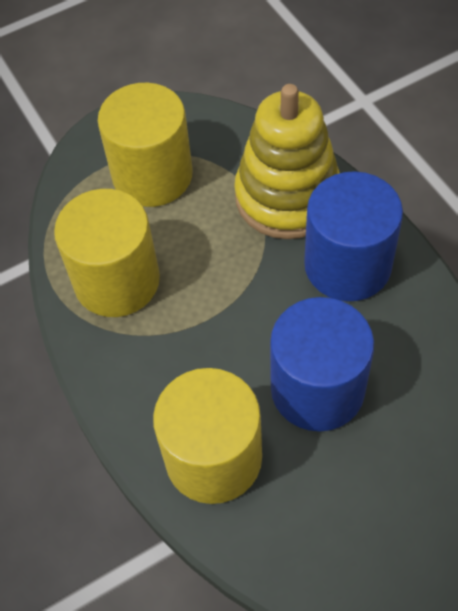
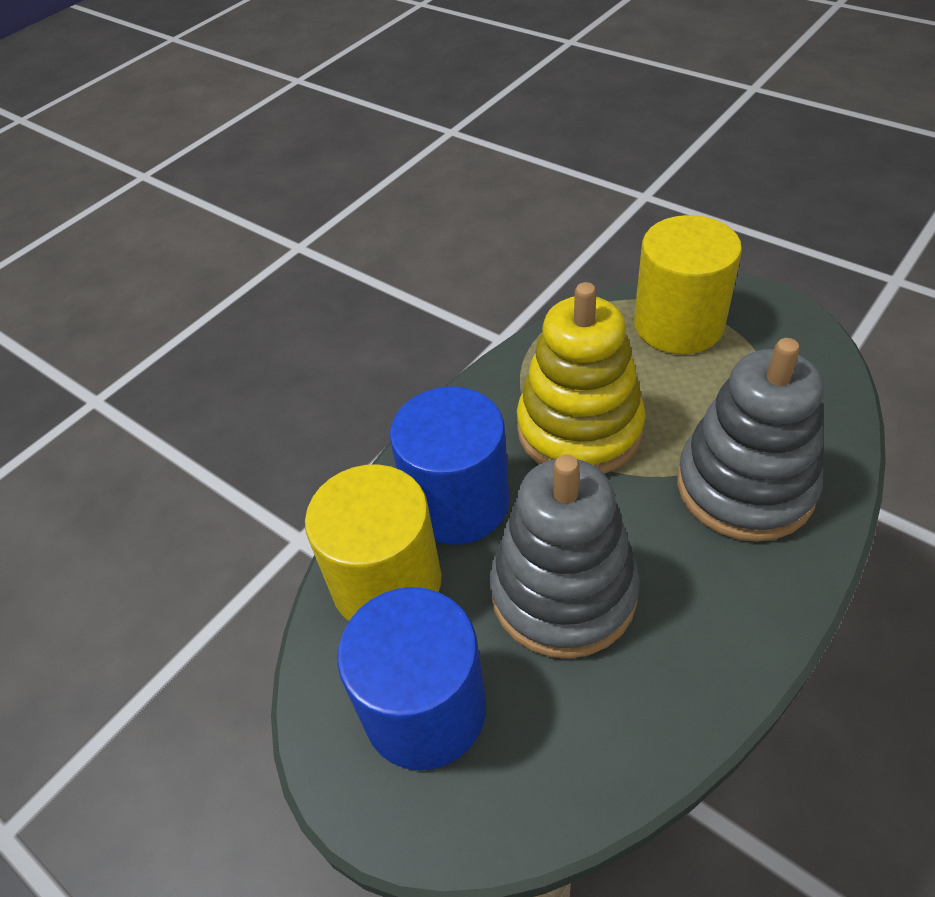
grey stacking toy: 0 -> 2
yellow cylinder: 3 -> 2

